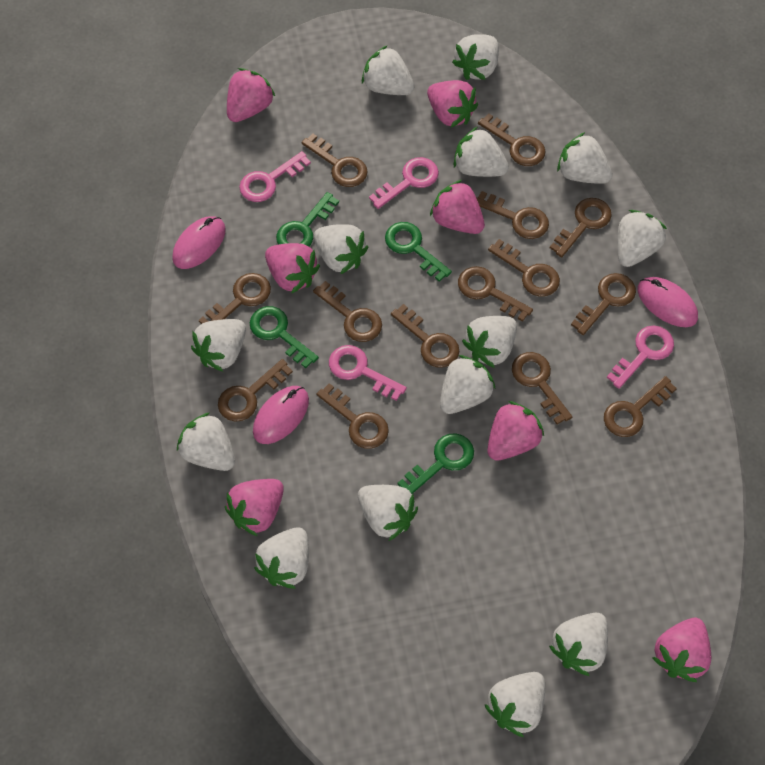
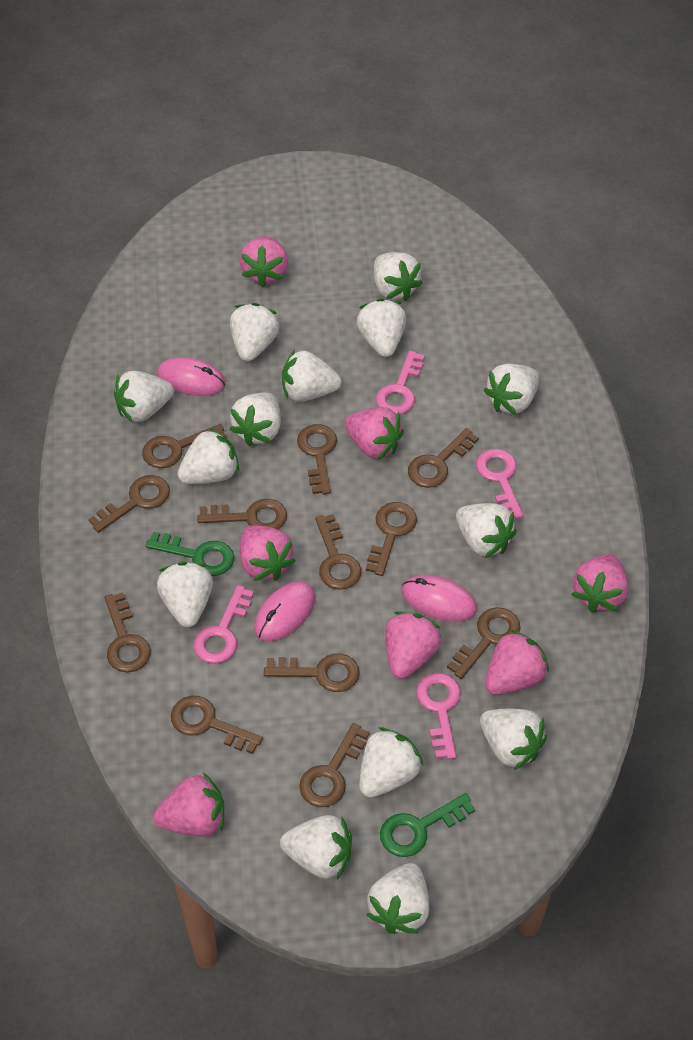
brown key: 14 -> 12
green key: 4 -> 2

